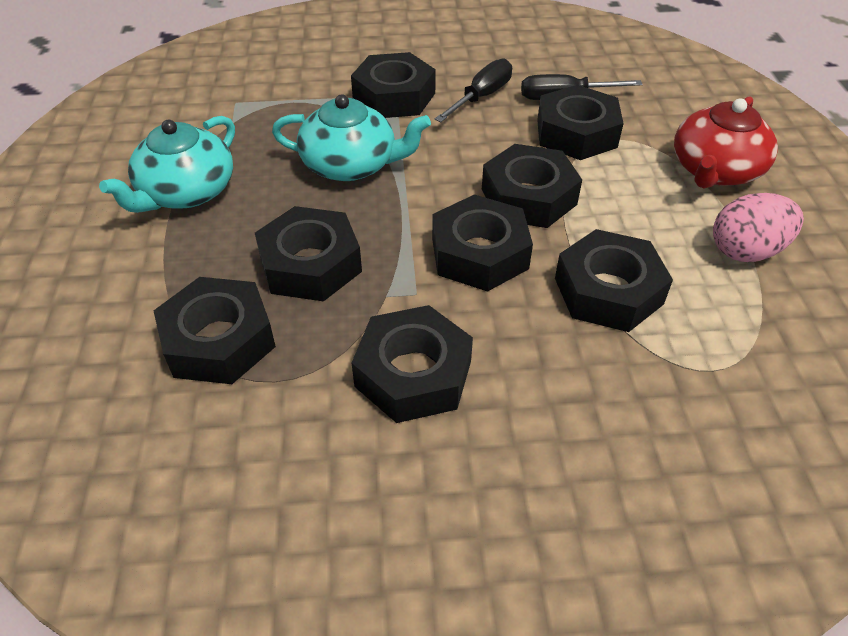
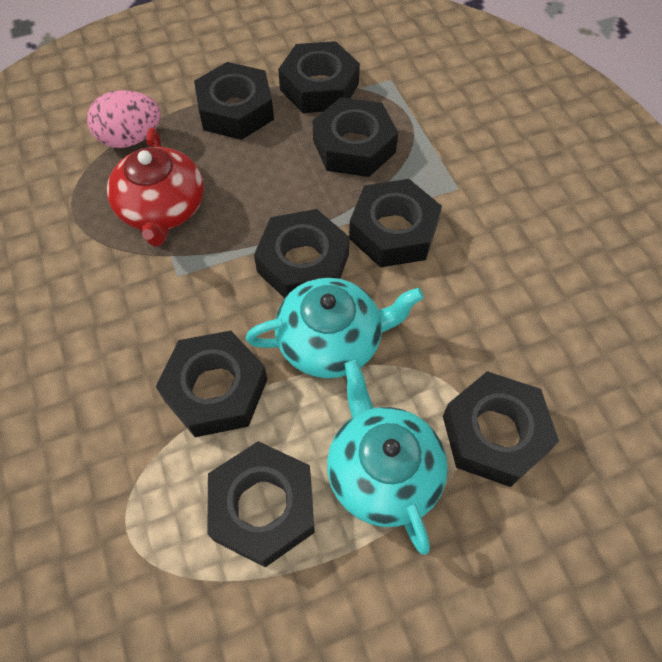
black screwdriver: 2 -> 0

